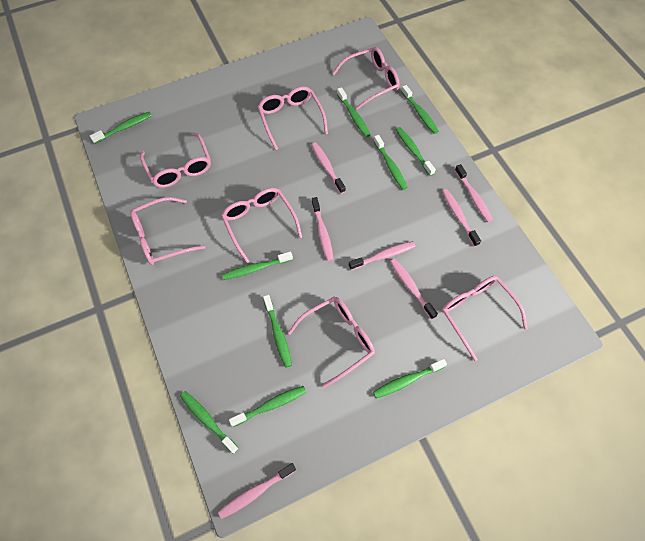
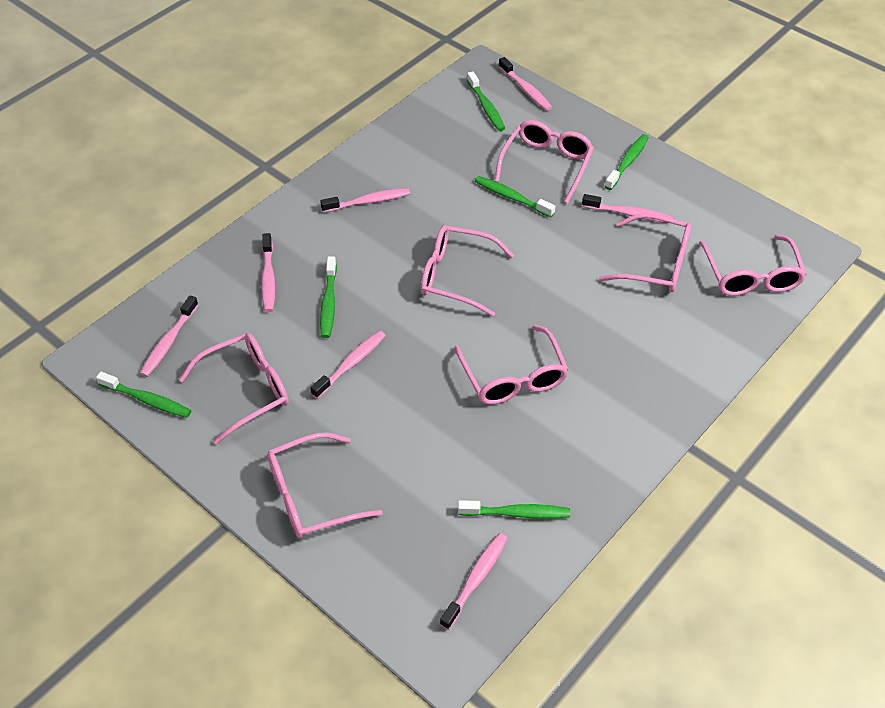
green toothbrush: 10 -> 6

